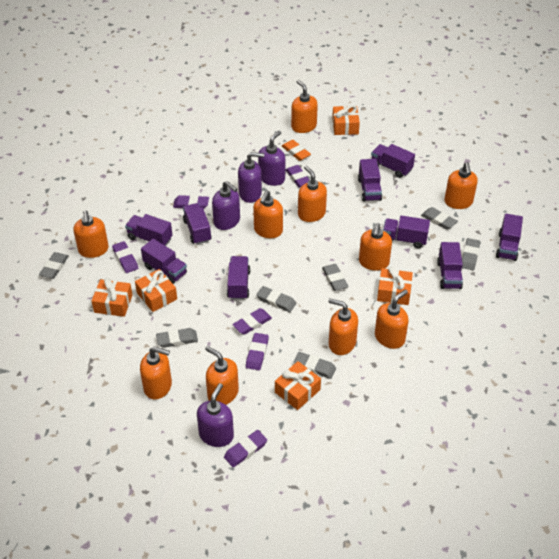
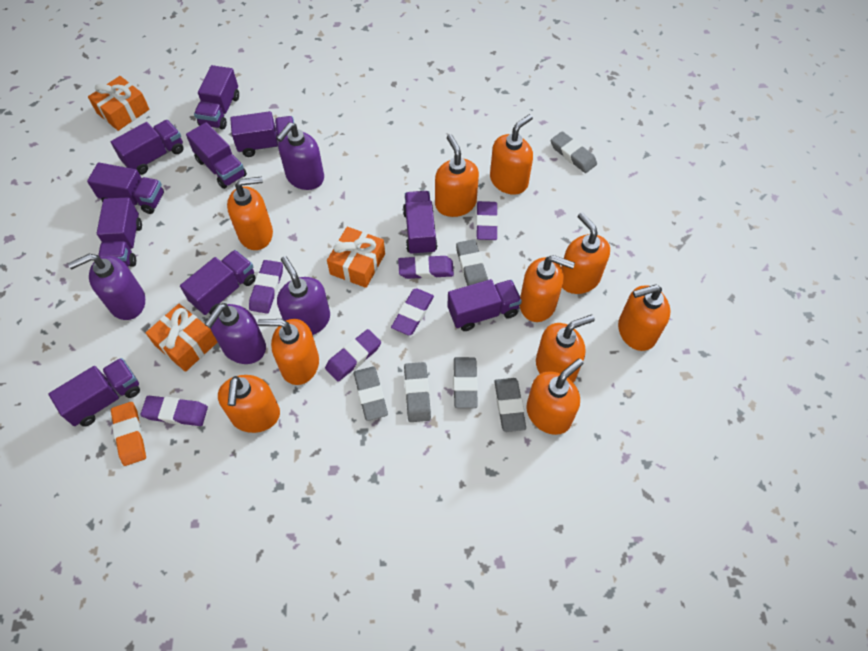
grey eraser: 7 -> 6
orange gift: 5 -> 3
purple truck: 9 -> 10

